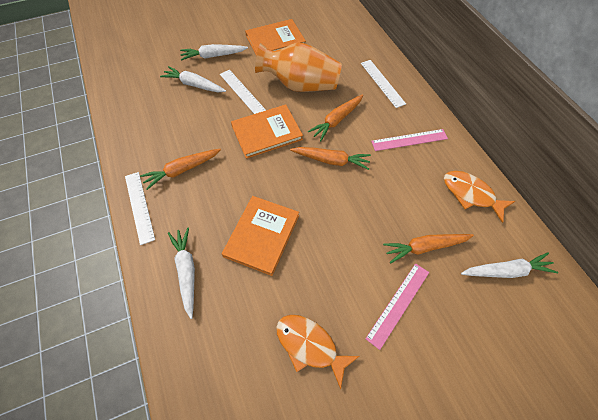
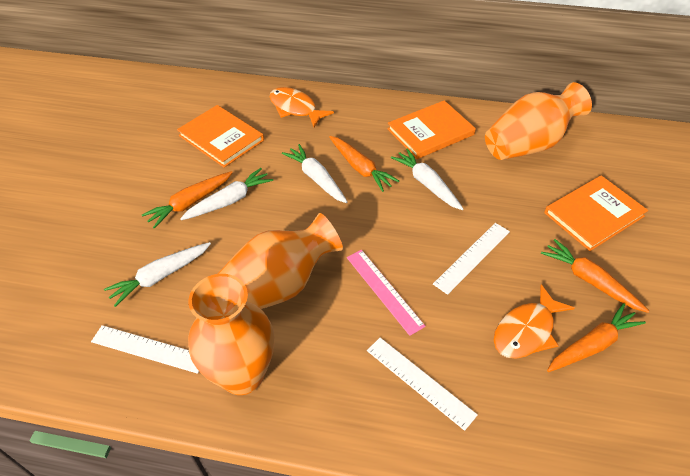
orange vase: 1 -> 3
pink ruler: 2 -> 1

